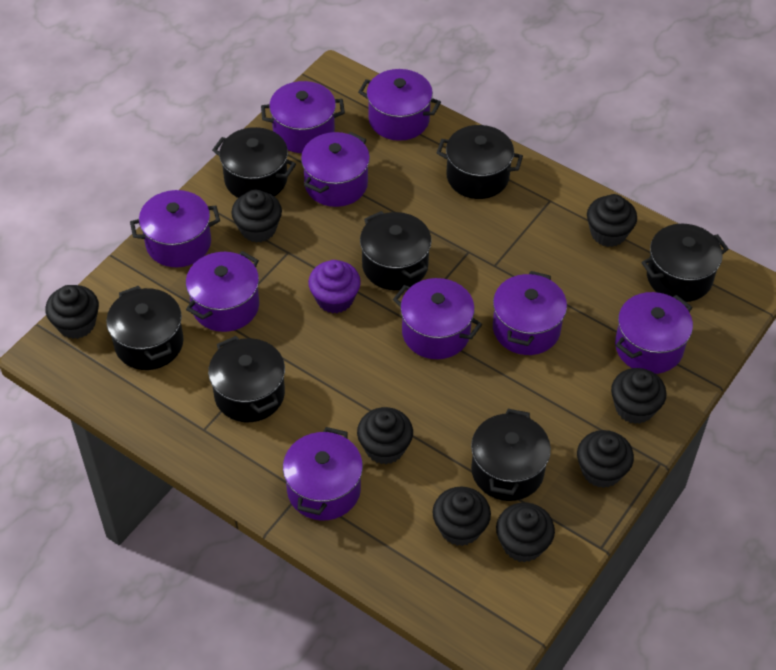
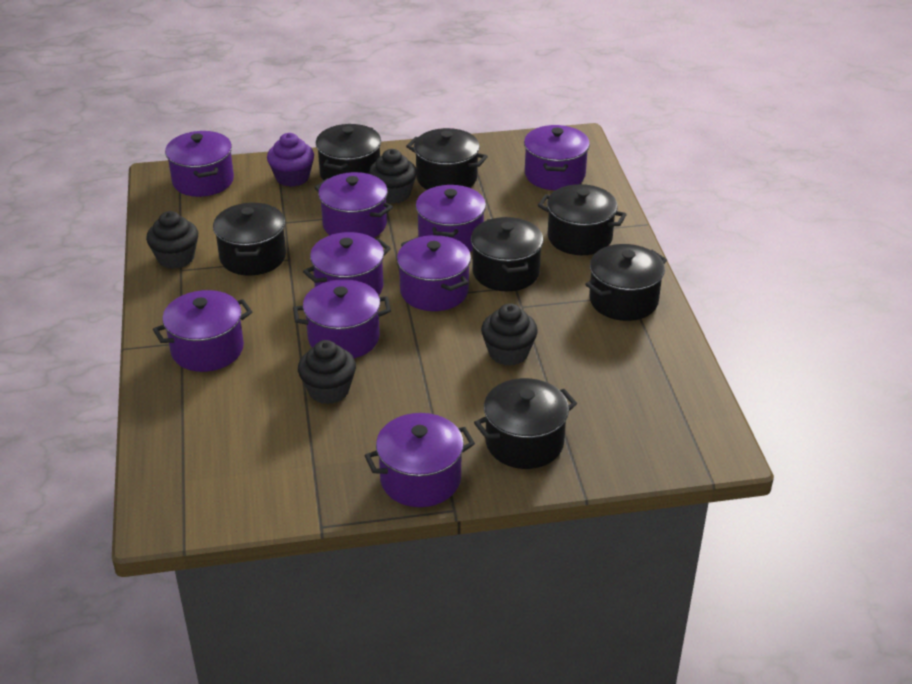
black cupcake: 8 -> 4

